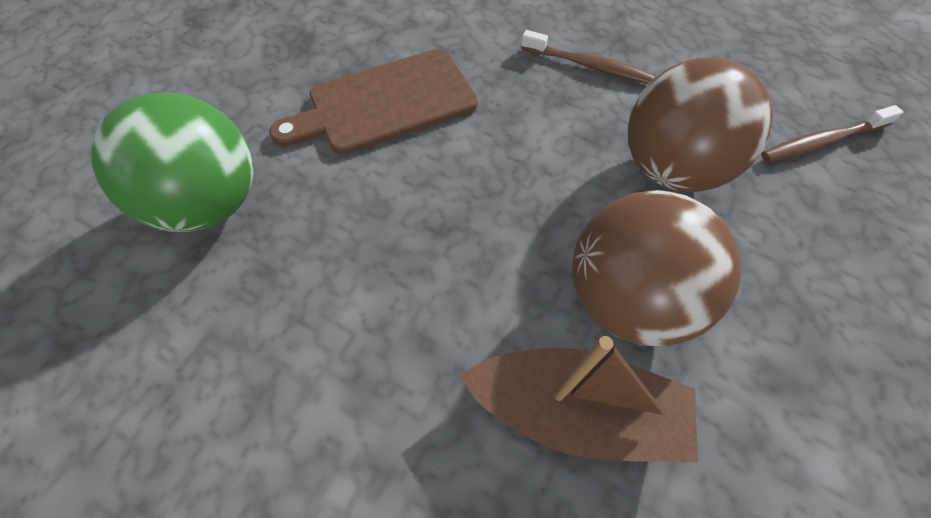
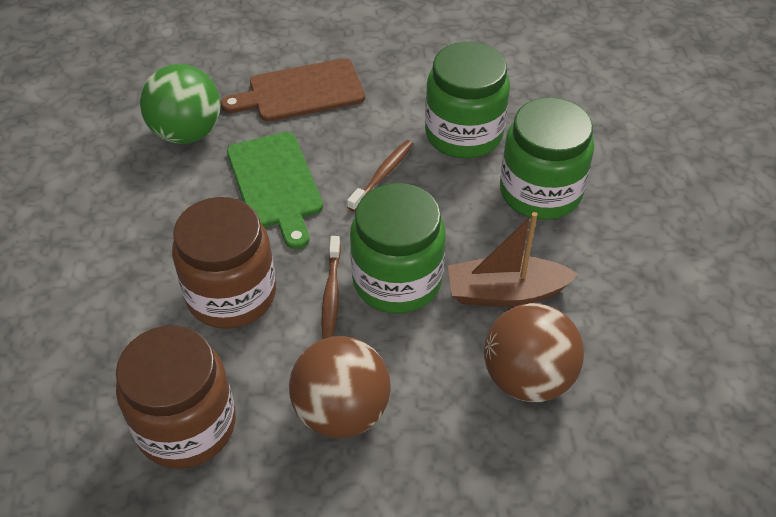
brown jar: 0 -> 2
green cutting board: 0 -> 1
green jar: 0 -> 3

